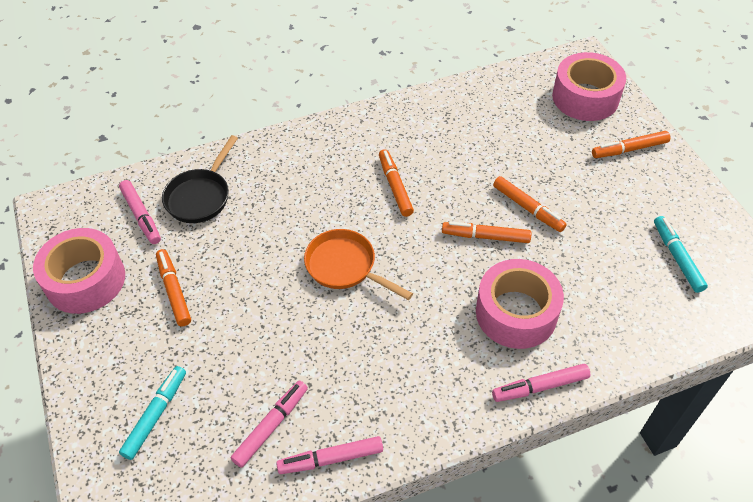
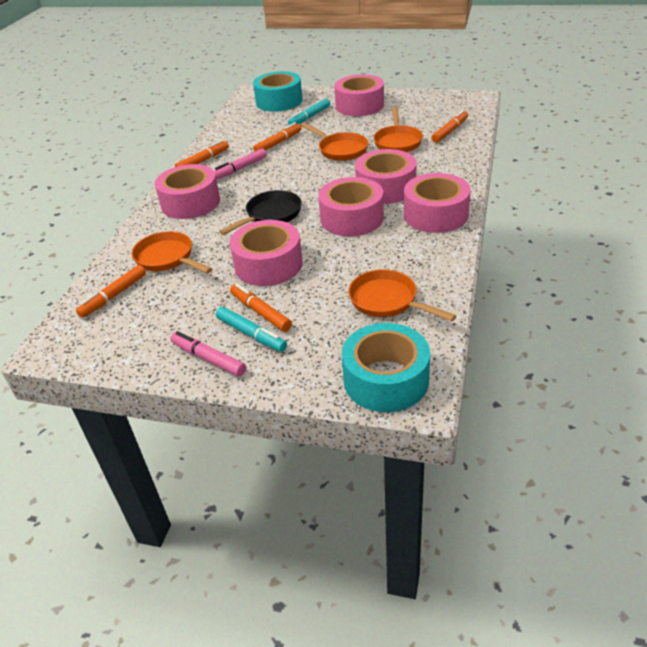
orange pan: 1 -> 4
pink marker: 4 -> 2
pink tape: 3 -> 6
turquoise tape: 0 -> 2

